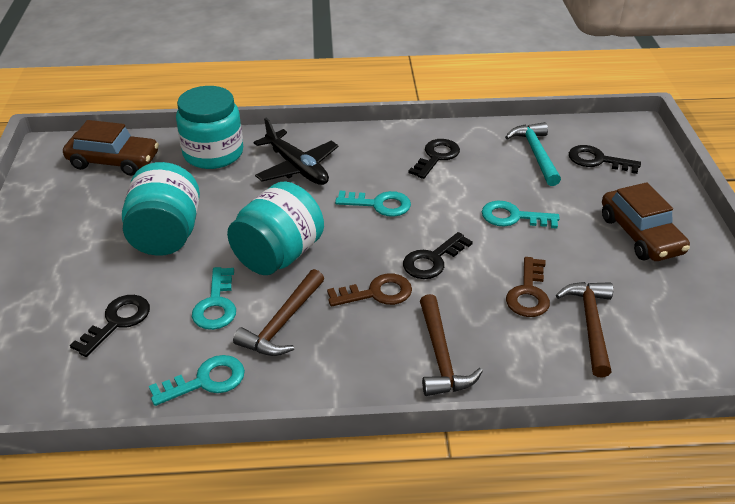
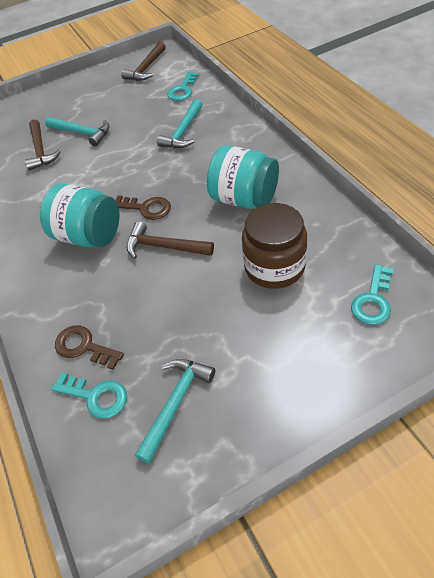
black key: 4 -> 0
black plane: 1 -> 0
brown car: 2 -> 0
brown jar: 0 -> 1
turquoise hammer: 1 -> 3
turquoise jar: 3 -> 2
turquoise key: 4 -> 3

